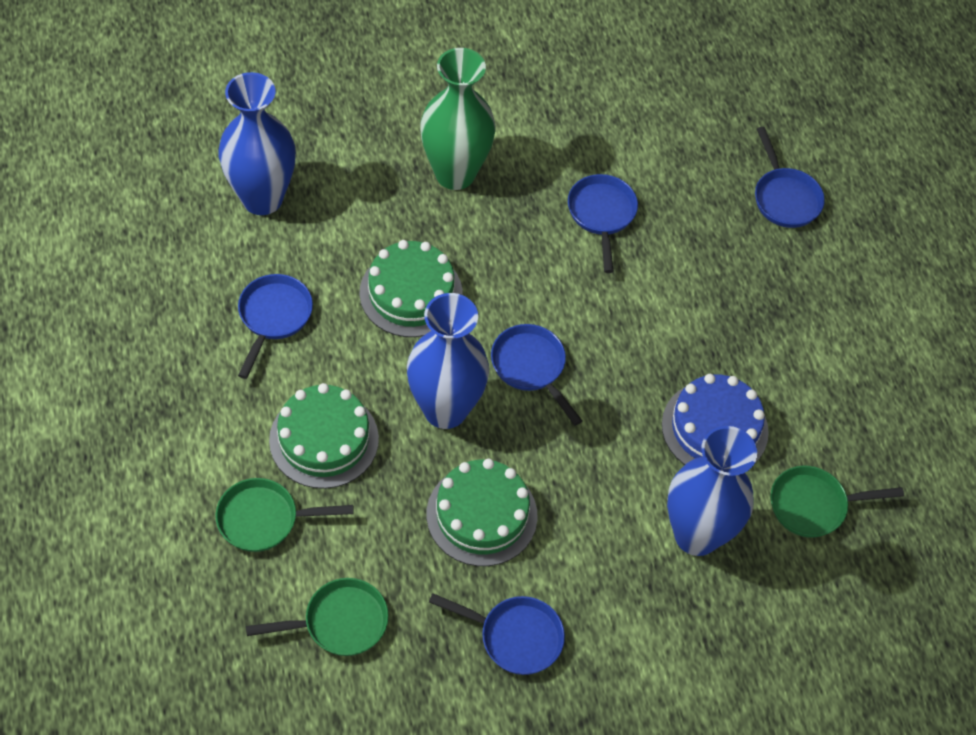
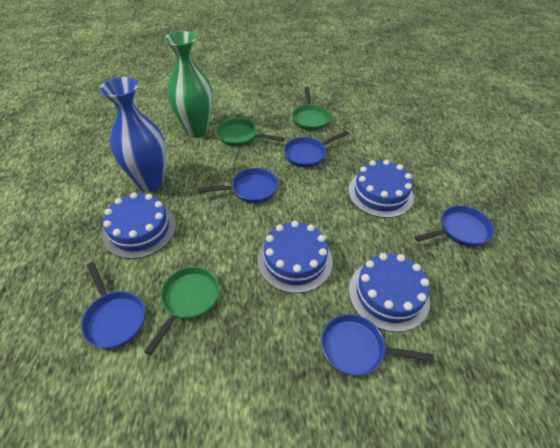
blue cake: 1 -> 4
blue vase: 3 -> 1
green cake: 3 -> 0

